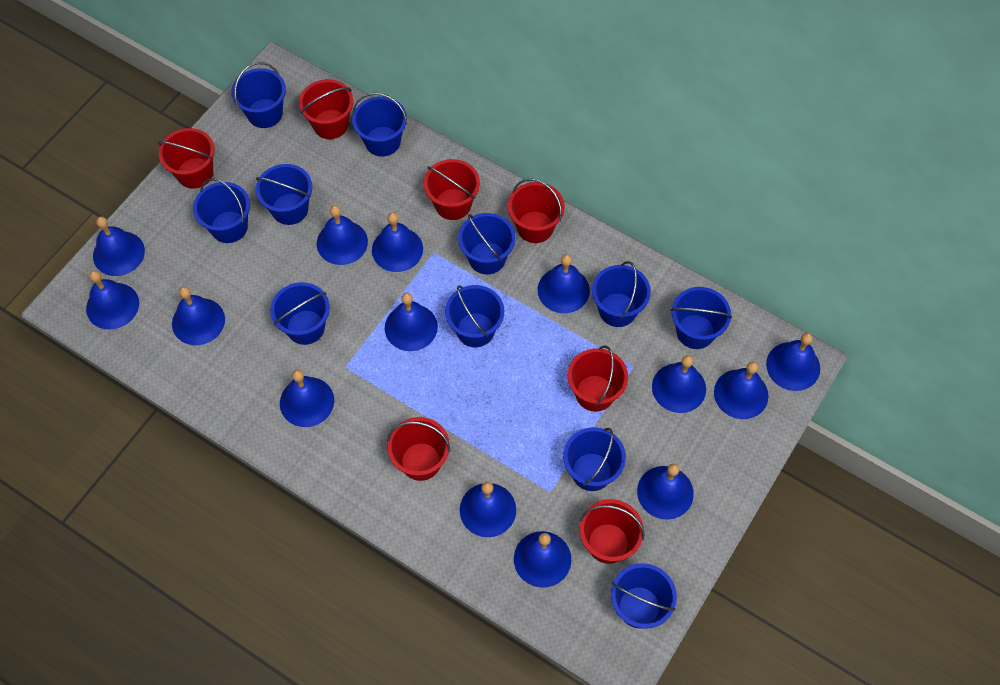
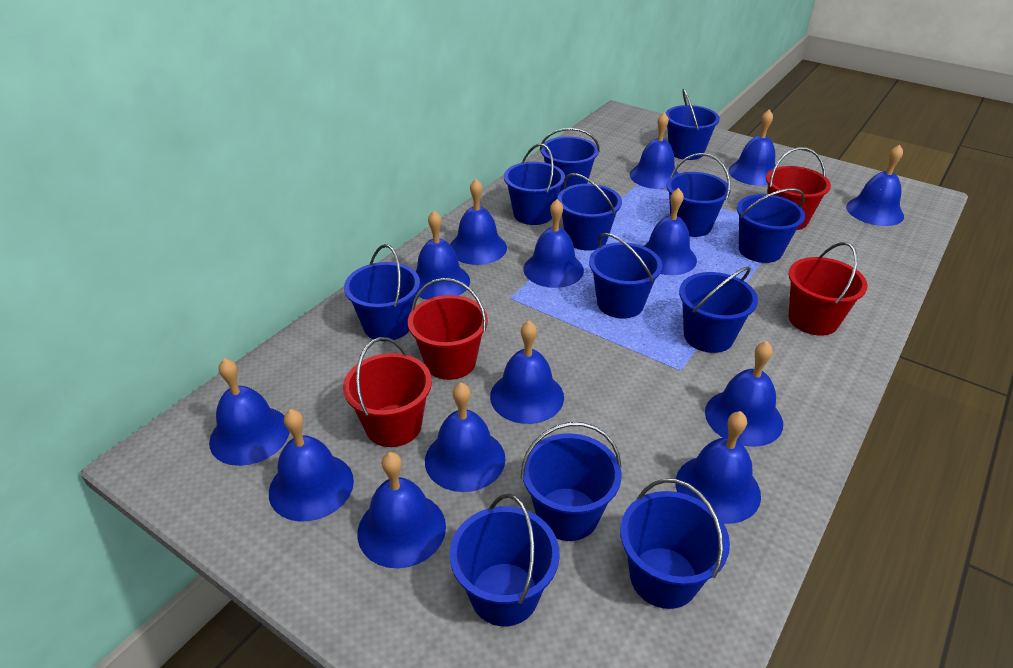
blue bucket: 11 -> 12
red bucket: 7 -> 4

